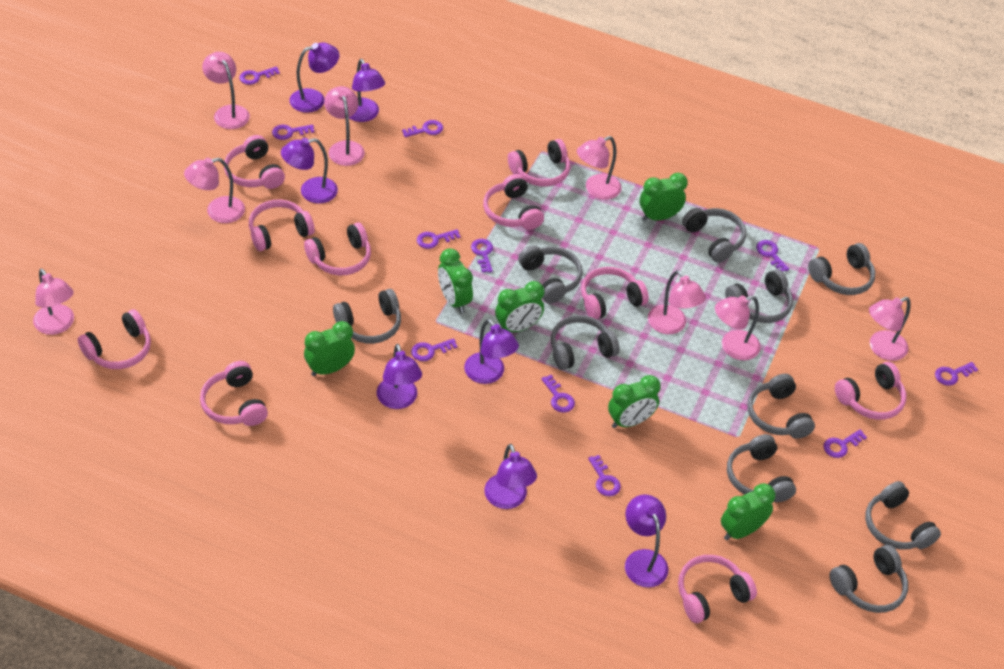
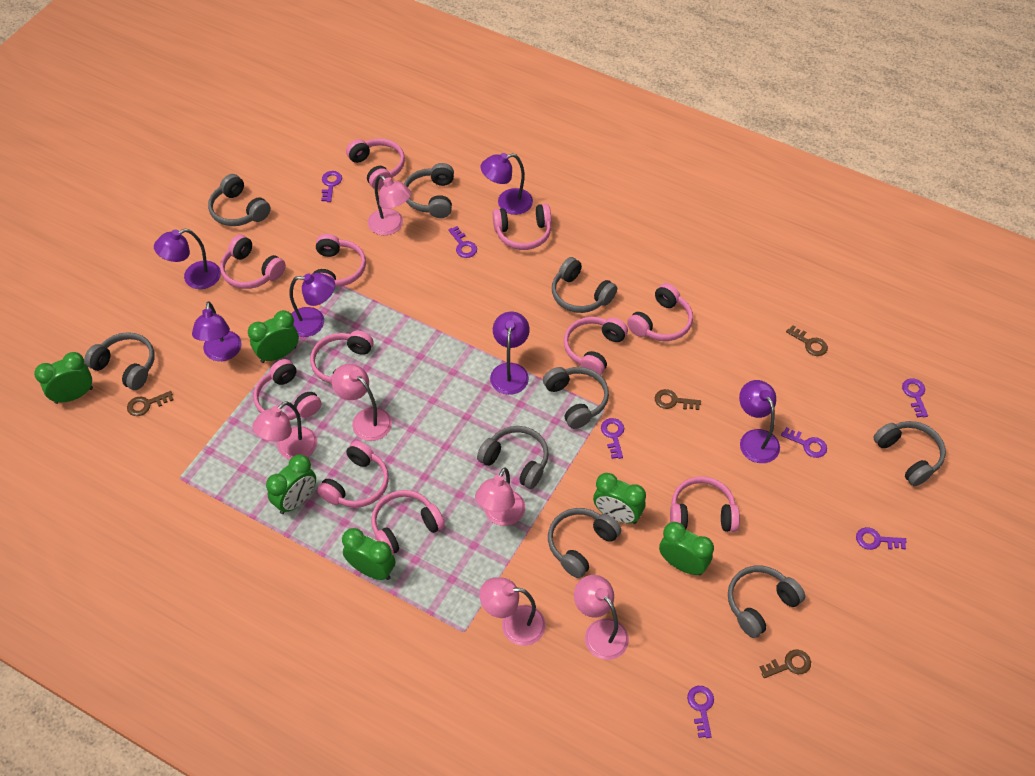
brown key: 0 -> 4
grey headphones: 10 -> 9
pink headphones: 10 -> 11
pink lamp: 8 -> 6
purple key: 11 -> 7
purple lamp: 7 -> 6

